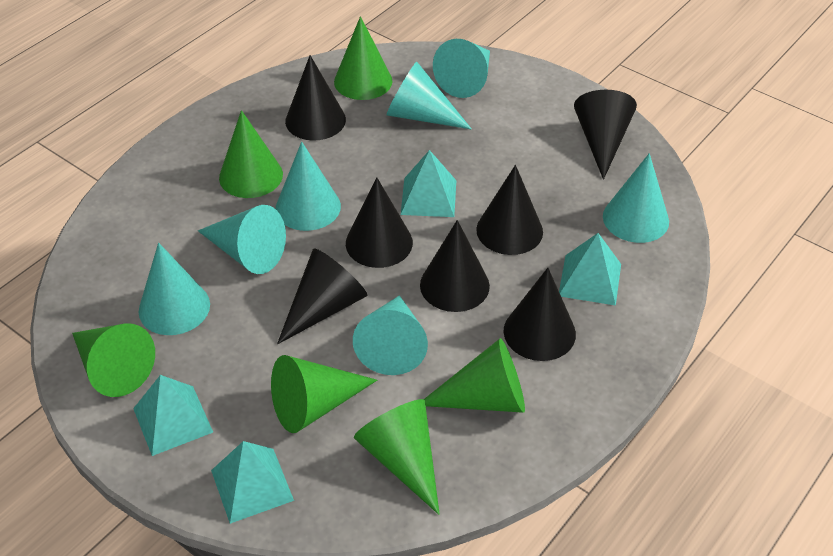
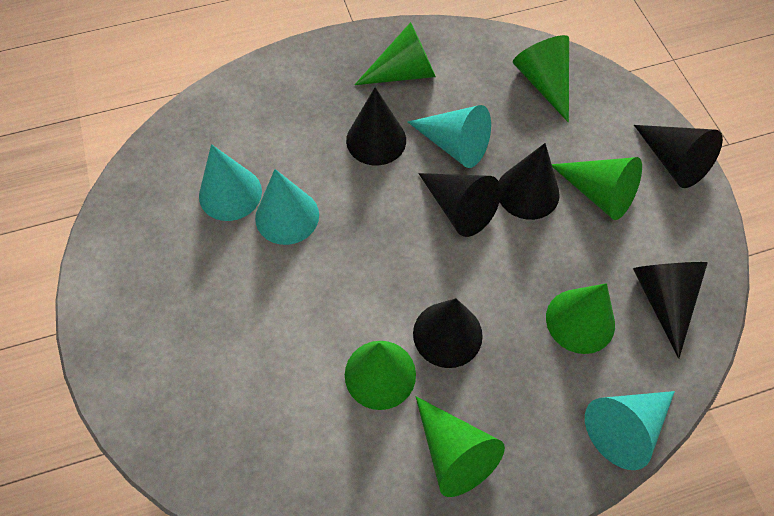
black cone: 7 -> 6
turquoise cone: 7 -> 4
turquoise pyramid: 4 -> 0

